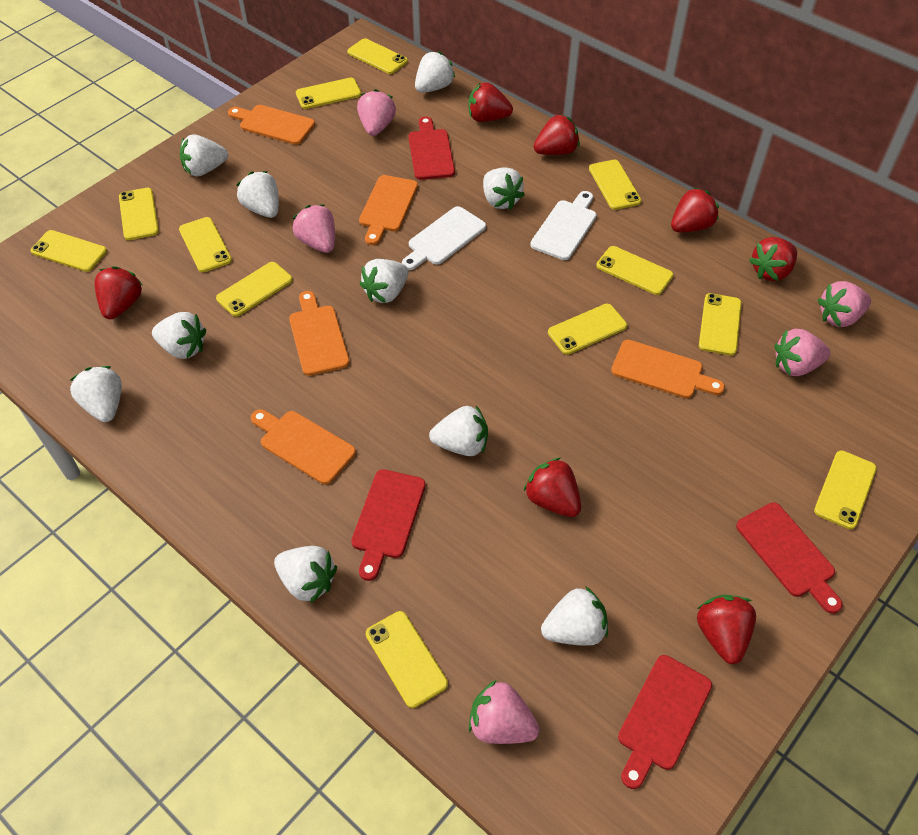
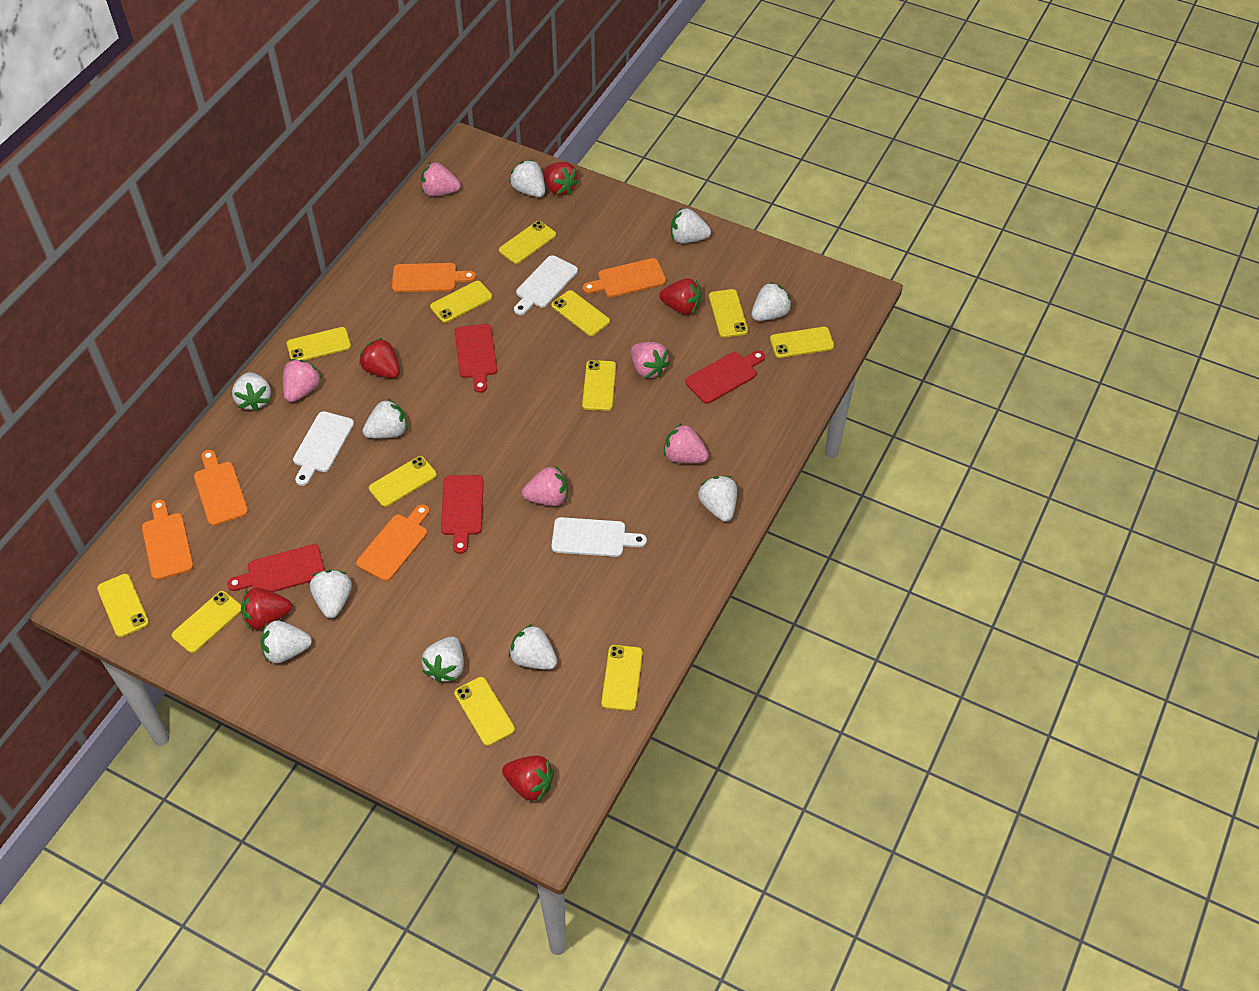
red strawberry: 7 -> 5
white cutting board: 2 -> 3

